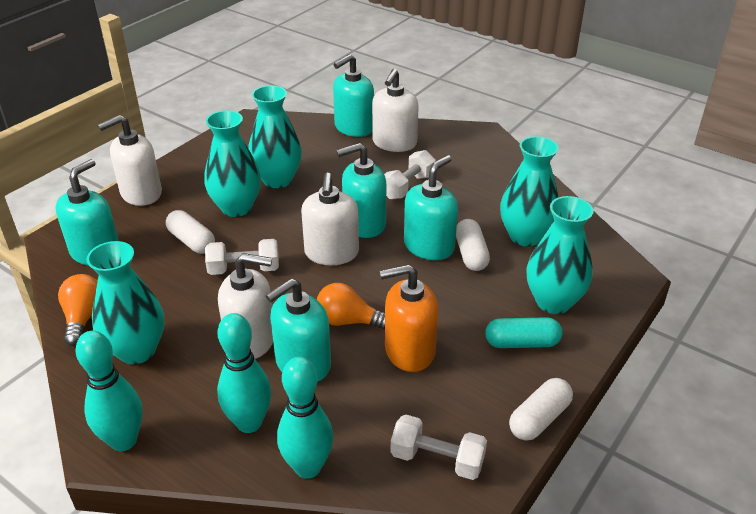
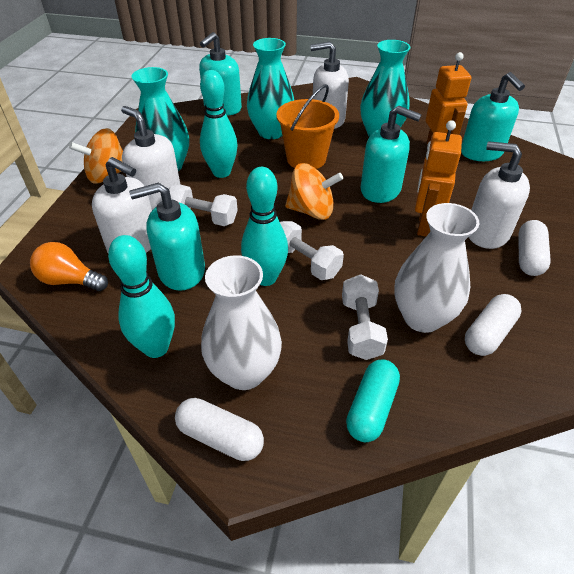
orange bucket: 0 -> 1
orange light bulb: 2 -> 1
orange robot: 0 -> 2
orange soap dispenser: 1 -> 0
orange spinning top: 0 -> 2
turquoise soap dispenser: 5 -> 4
turquoise vase: 5 -> 3
white vase: 0 -> 2

